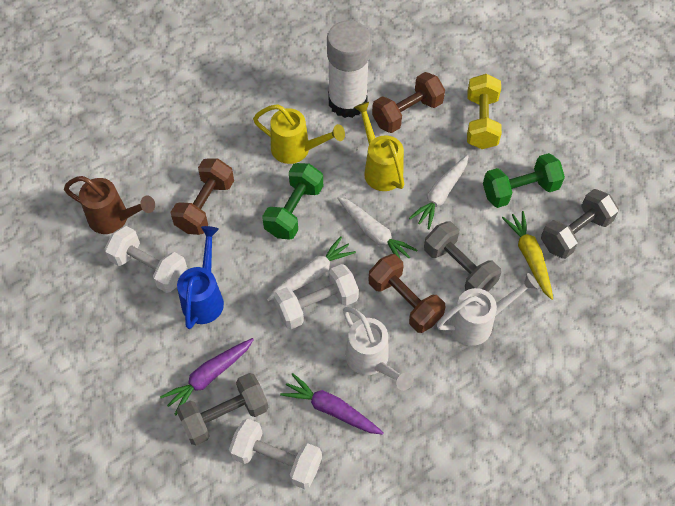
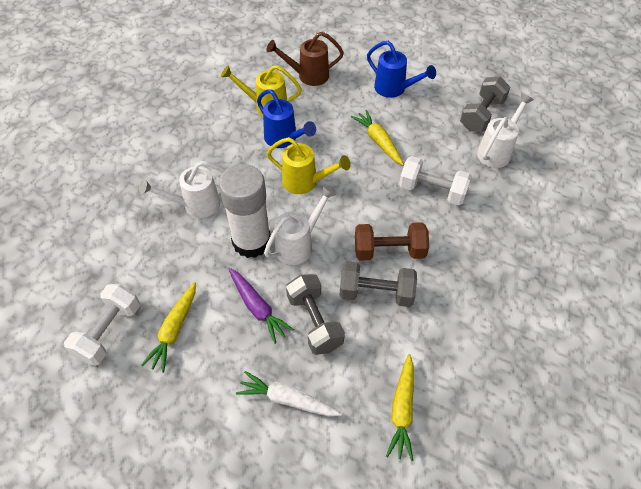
blue watering can: 1 -> 2
brown dumbbell: 3 -> 1
green dumbbell: 2 -> 0
purple carrot: 2 -> 1
white carrot: 3 -> 1
white dumbbell: 3 -> 2
white watering can: 2 -> 3
yellow carrot: 1 -> 3
yellow dumbbell: 1 -> 0

